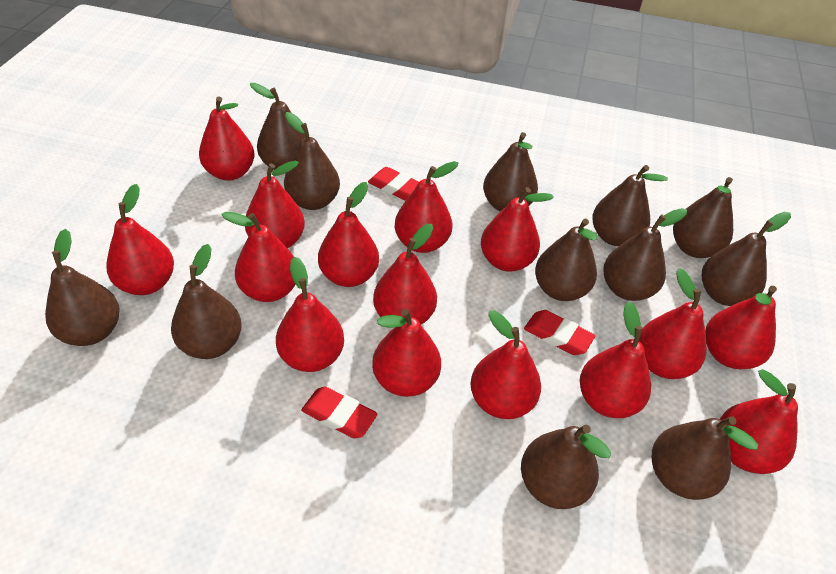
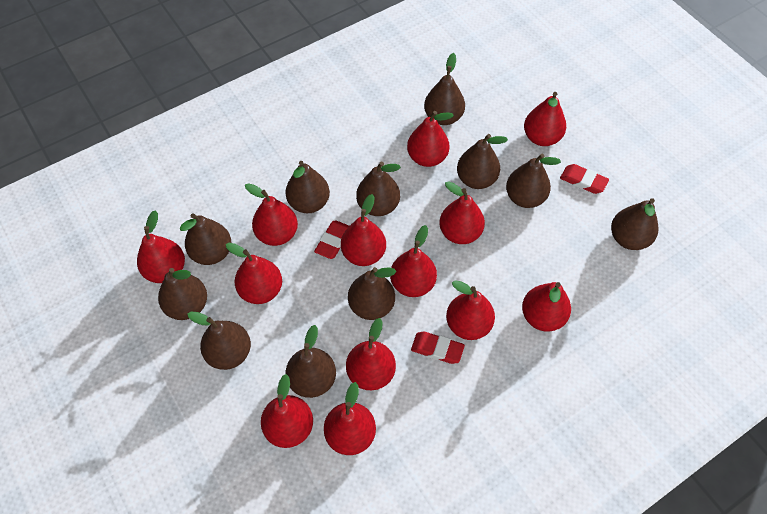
brown pear: 12 -> 11
red pear: 15 -> 13

